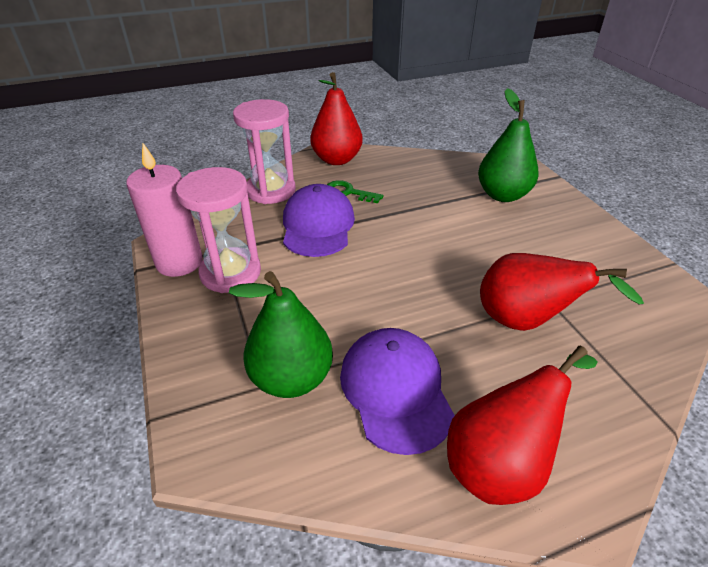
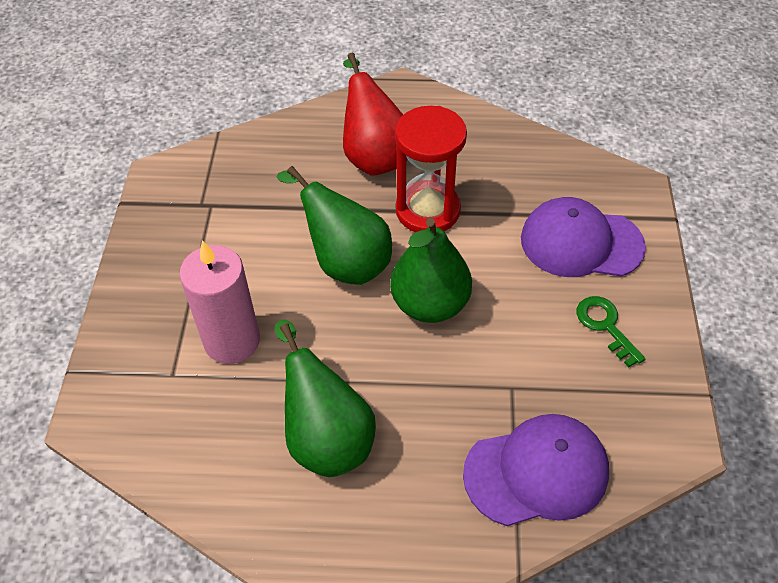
green pear: 2 -> 3
pink hourglass: 2 -> 0
red hourglass: 0 -> 1
red pear: 3 -> 1

